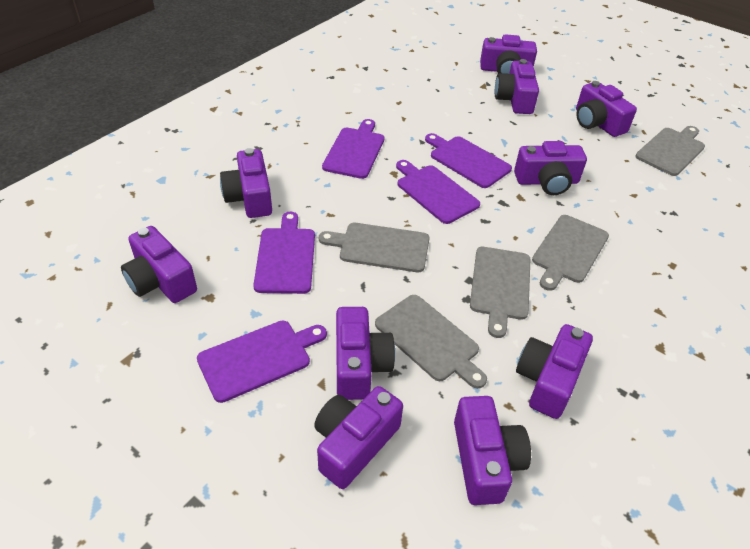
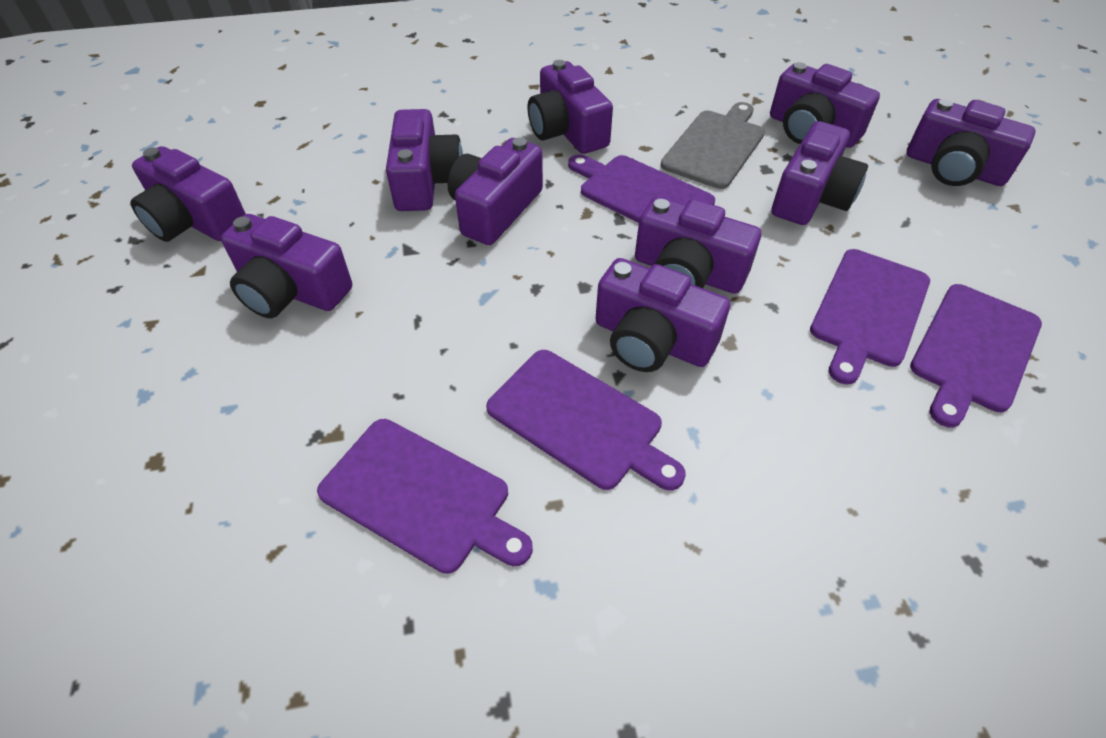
grey cutting board: 5 -> 1

